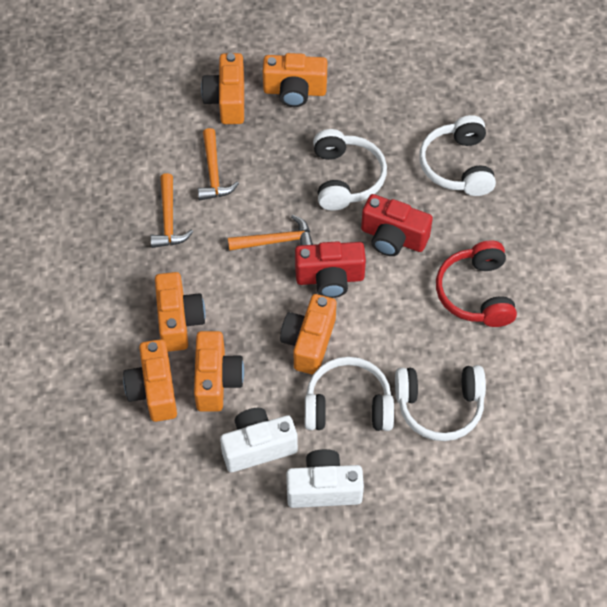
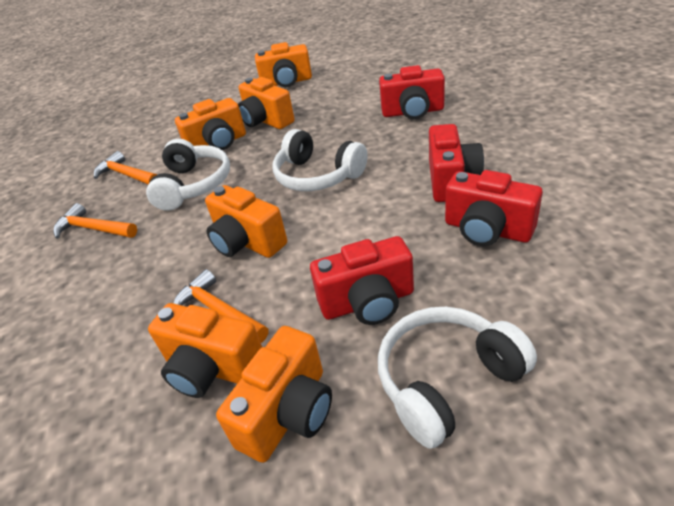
red camera: 2 -> 4
red headphones: 1 -> 0
white camera: 2 -> 0
white headphones: 4 -> 3

